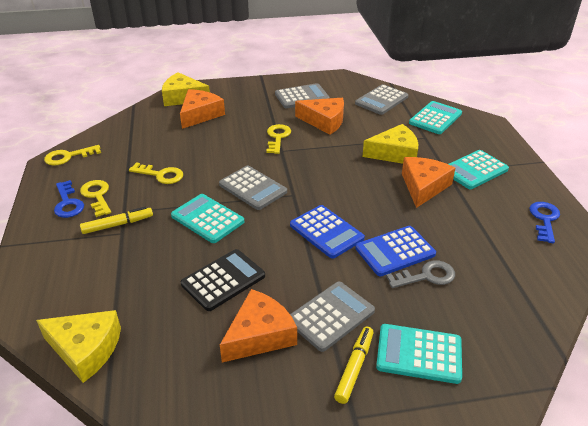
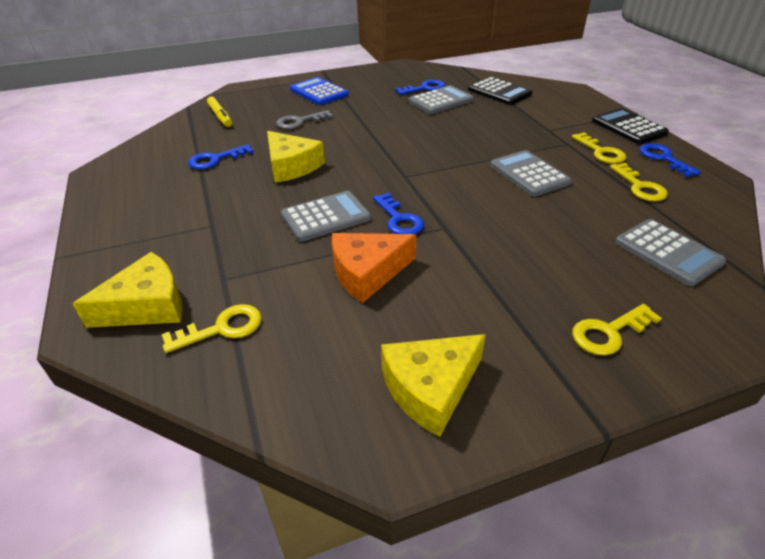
black calculator: 1 -> 2
blue calculator: 2 -> 1
blue key: 2 -> 4
orange cheese: 4 -> 1
turquoise calculator: 4 -> 0
yellow marker: 2 -> 1

